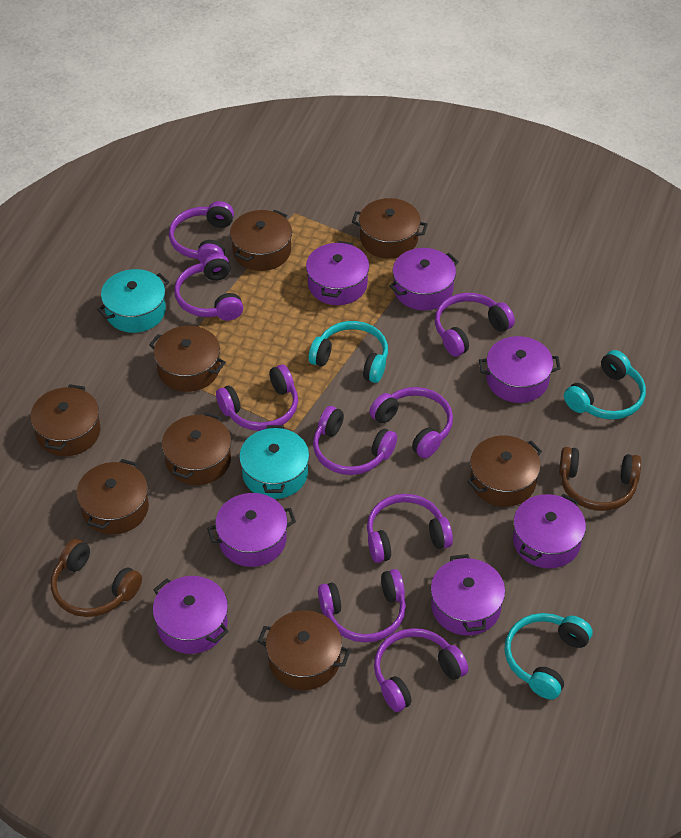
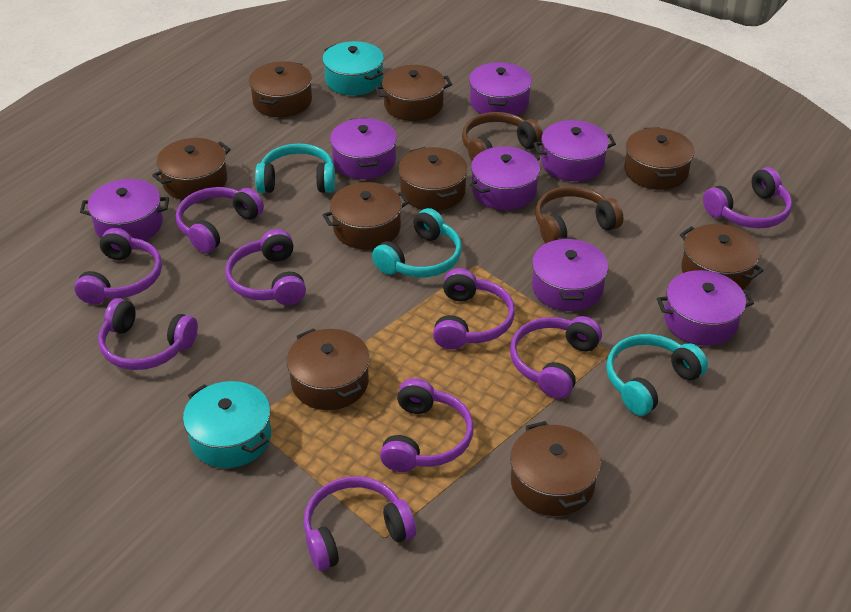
brown pot: 8 -> 9

